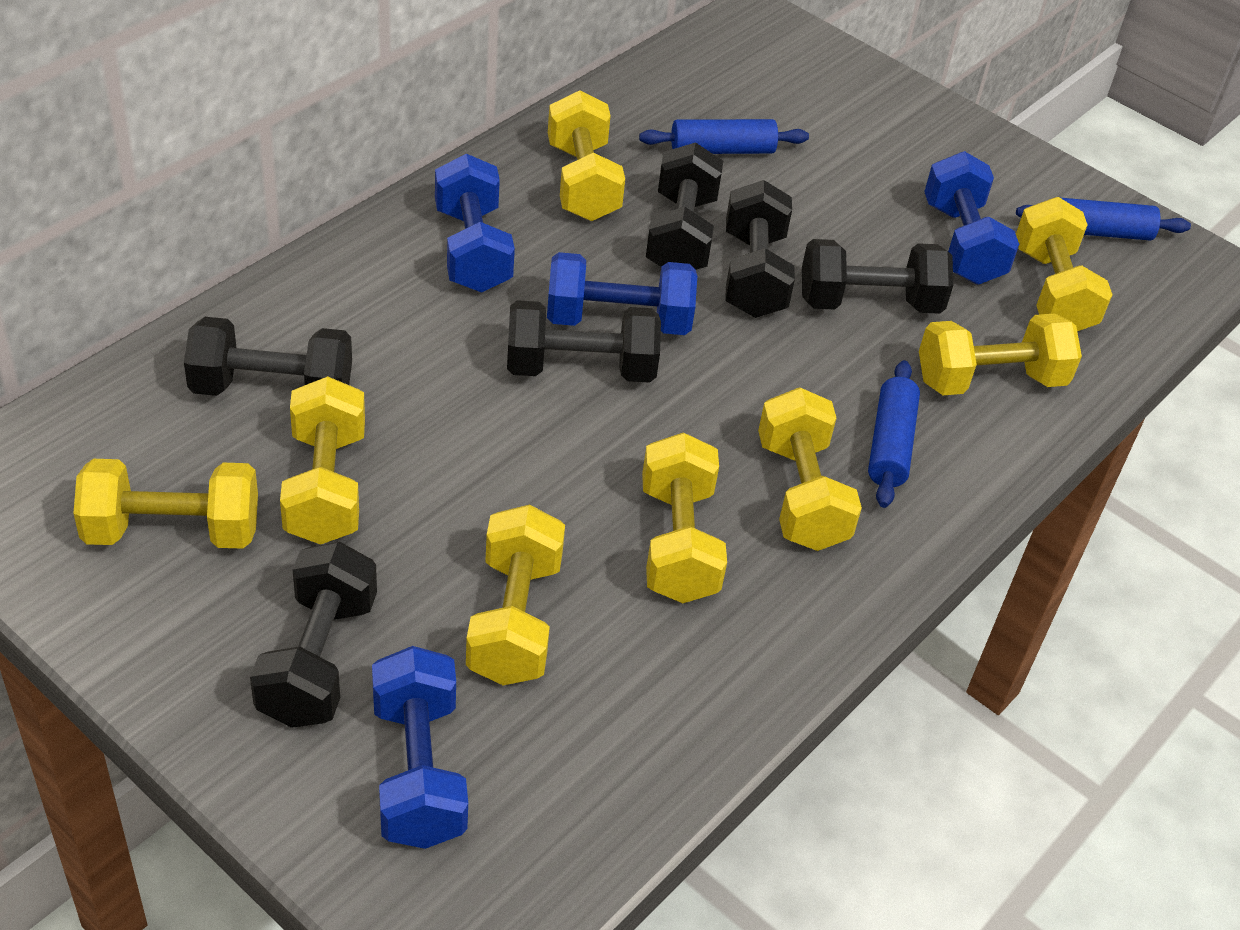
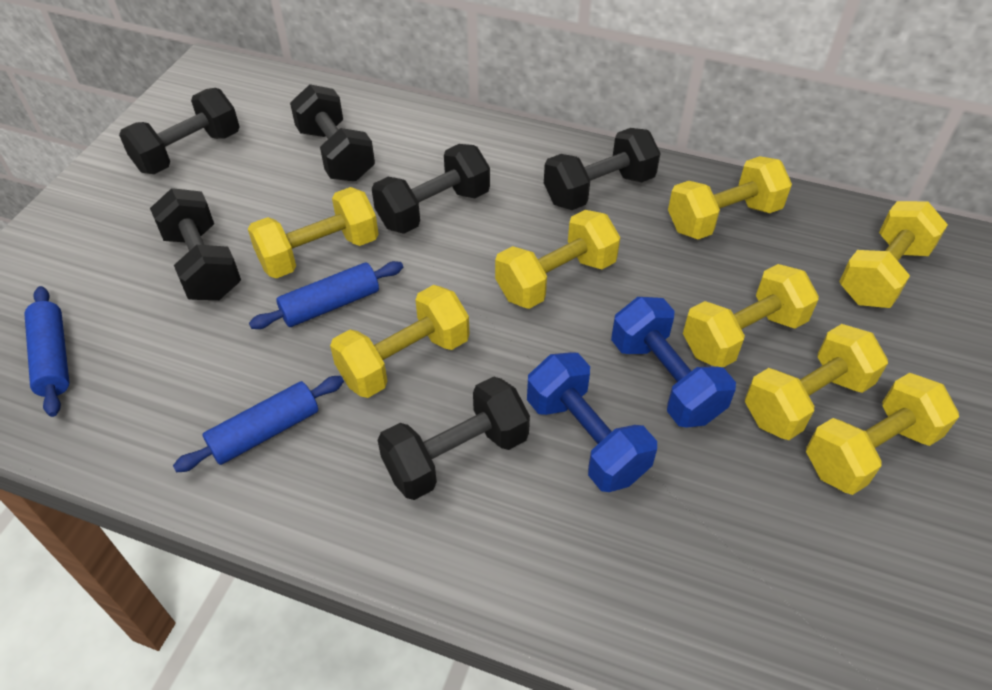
blue dumbbell: 4 -> 2

